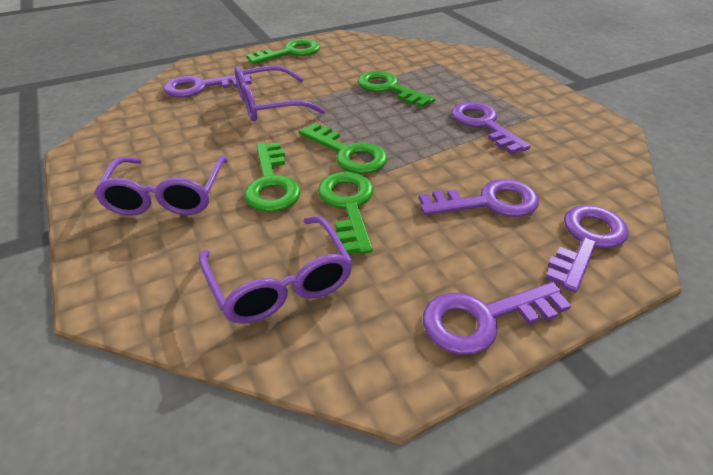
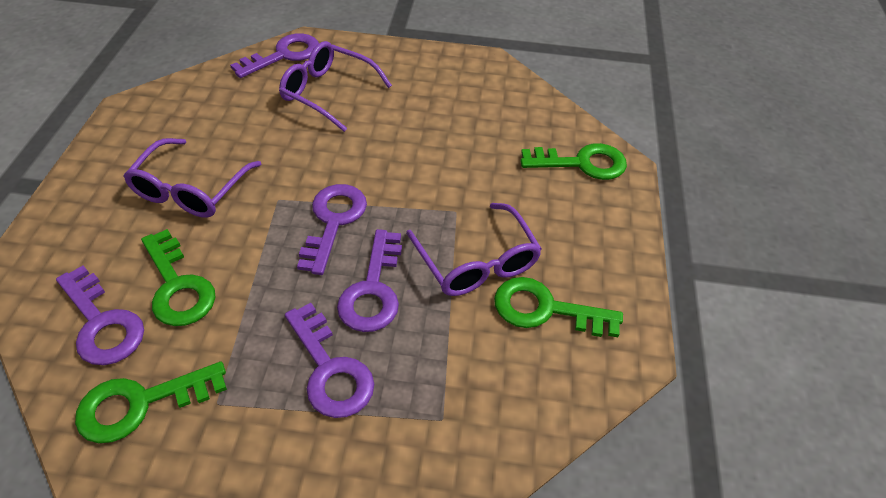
green key: 5 -> 4

